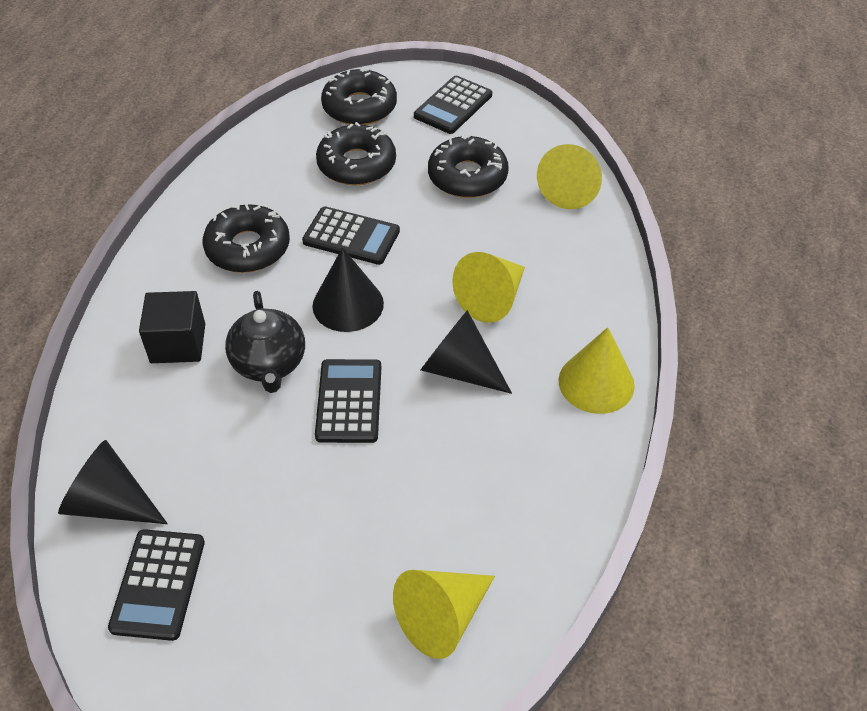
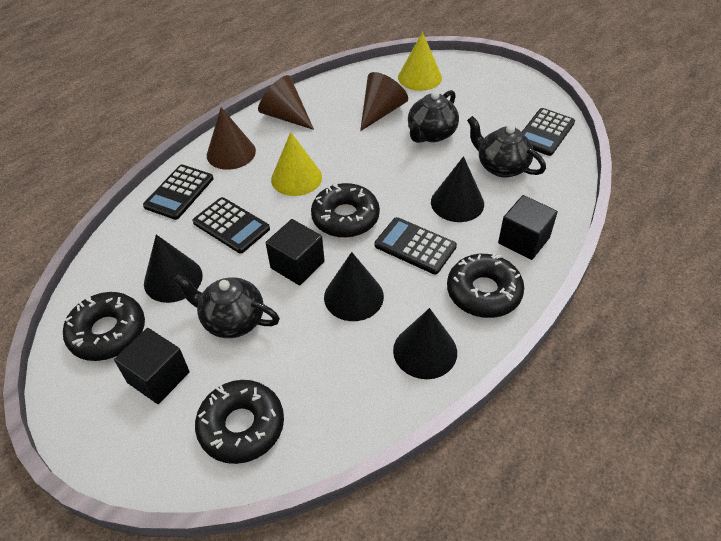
black cone: 3 -> 4
black cube: 1 -> 3
black teapot: 1 -> 3
brown cone: 0 -> 3
yellow cone: 4 -> 2

